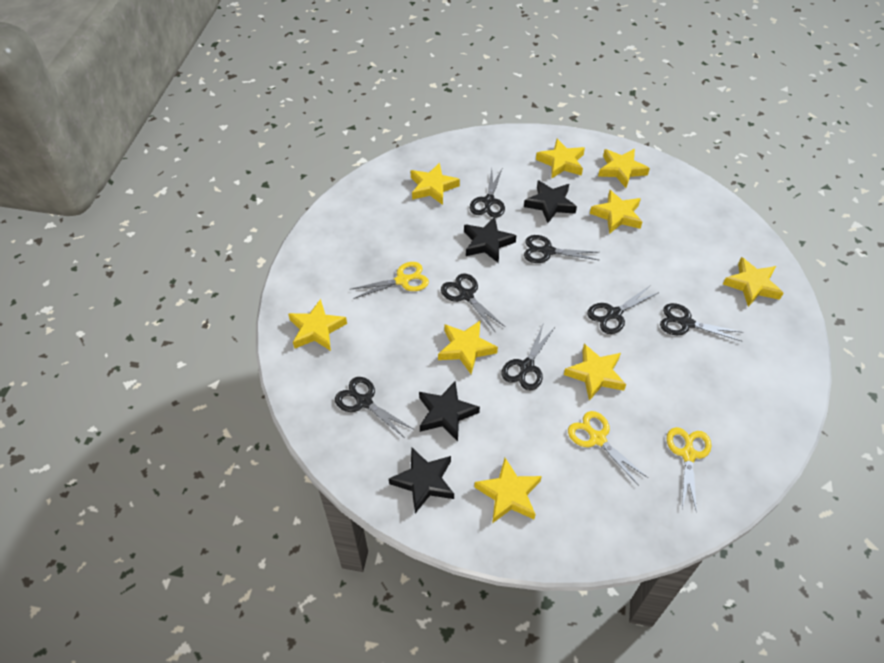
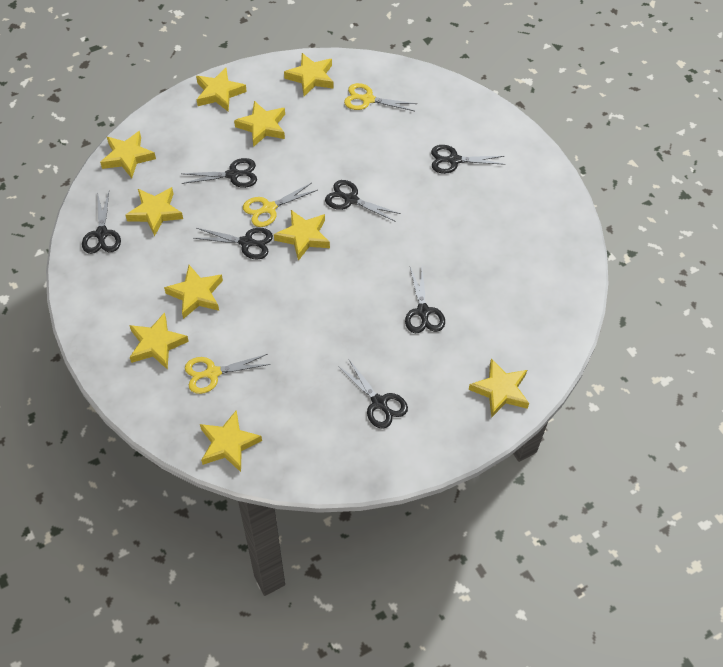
black star: 4 -> 0
yellow star: 9 -> 10

